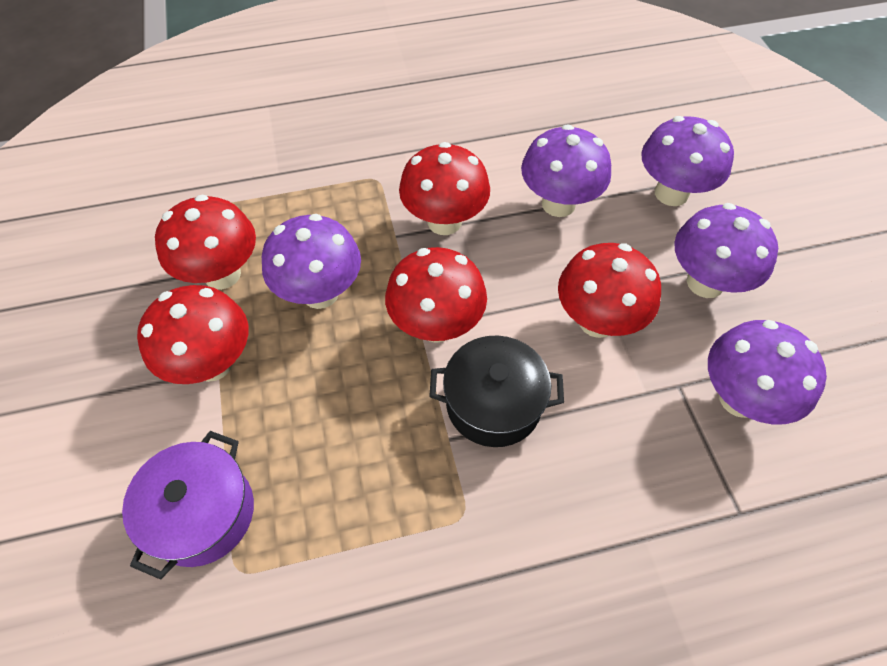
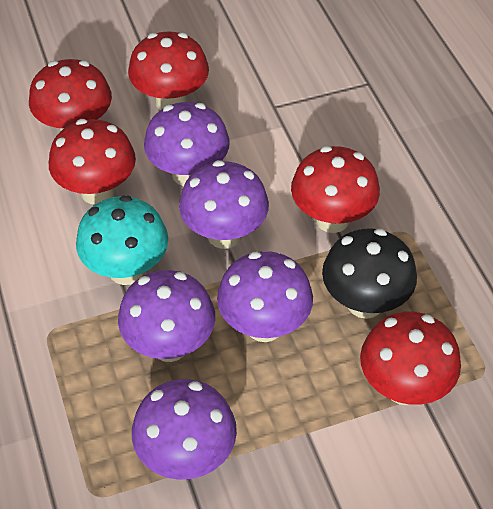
black mushroom: 0 -> 1
black pot: 1 -> 0
purple pot: 1 -> 0
turquoise mushroom: 0 -> 1

